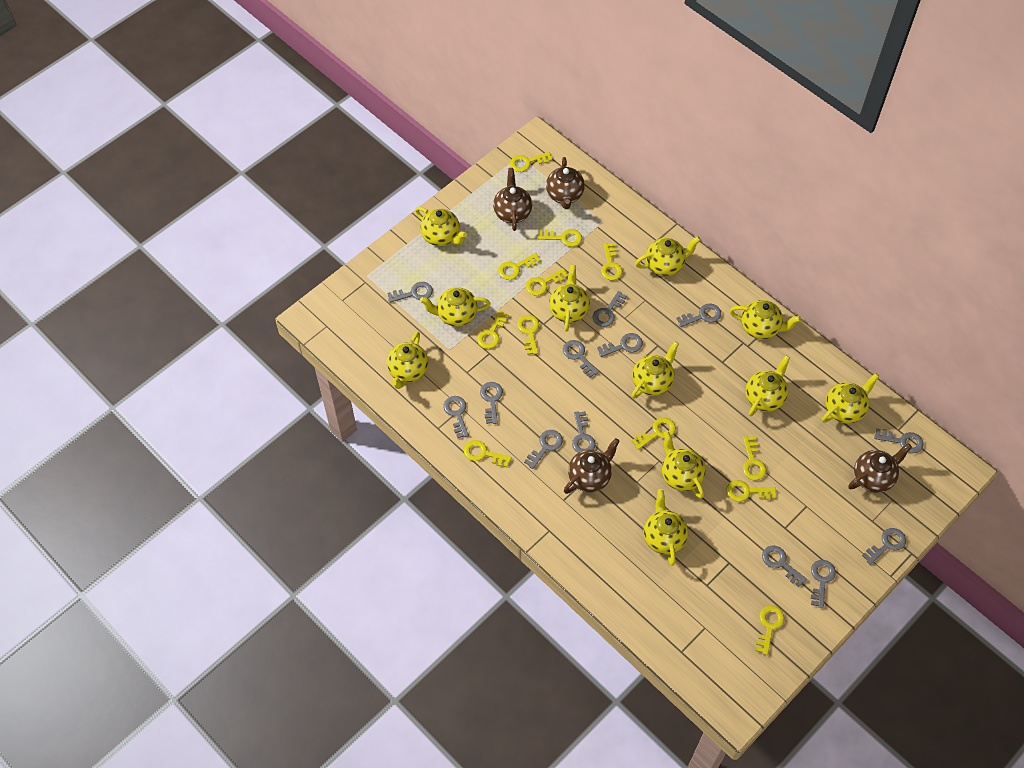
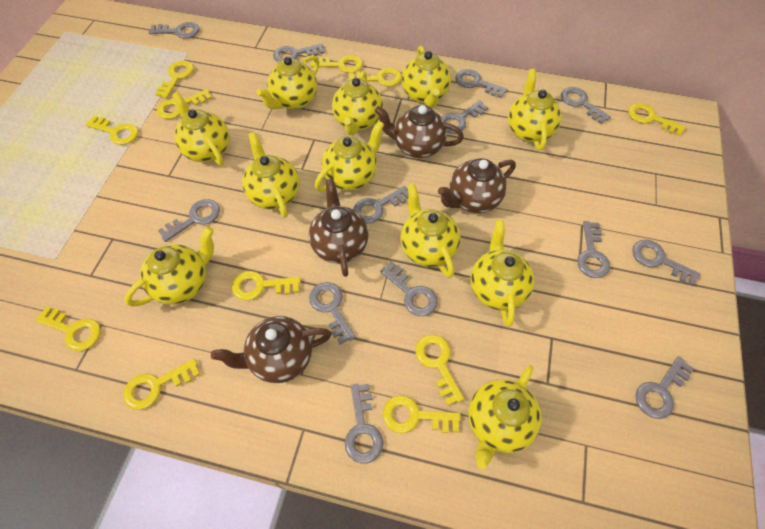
yellow key: 12 -> 11

